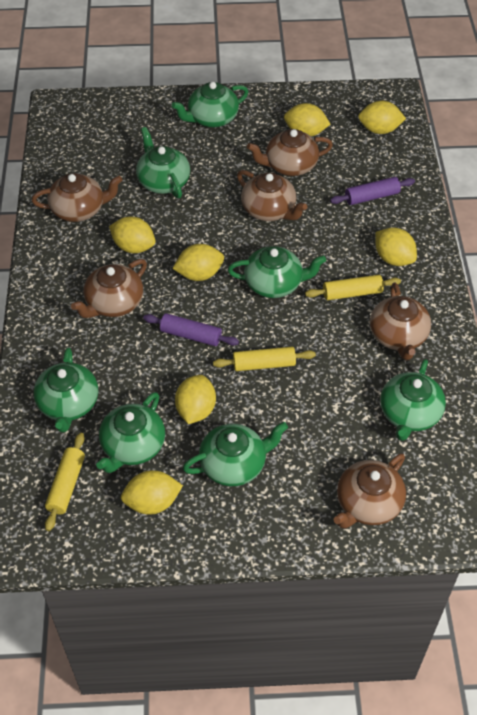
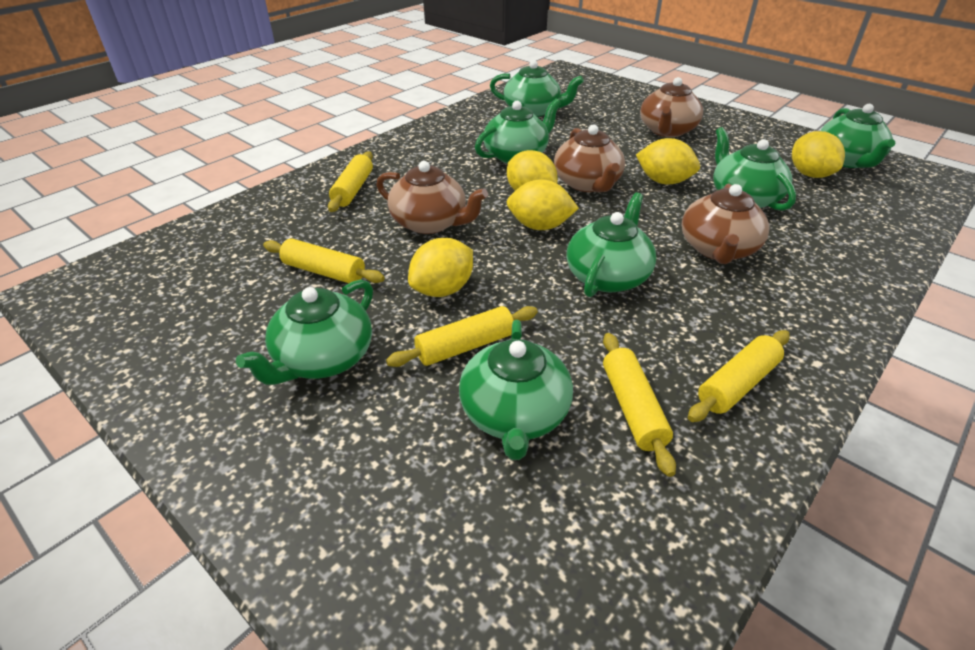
brown teapot: 6 -> 4
purple rolling pin: 2 -> 0
yellow lemon: 7 -> 5
yellow rolling pin: 3 -> 5

